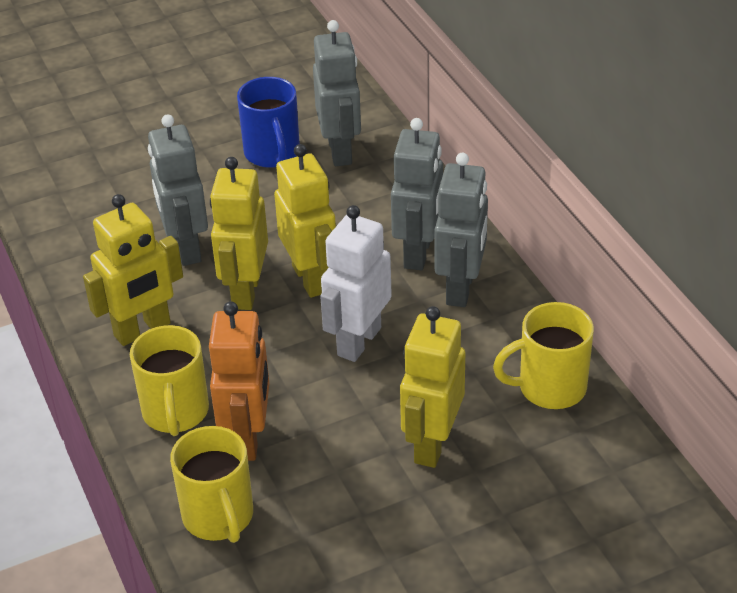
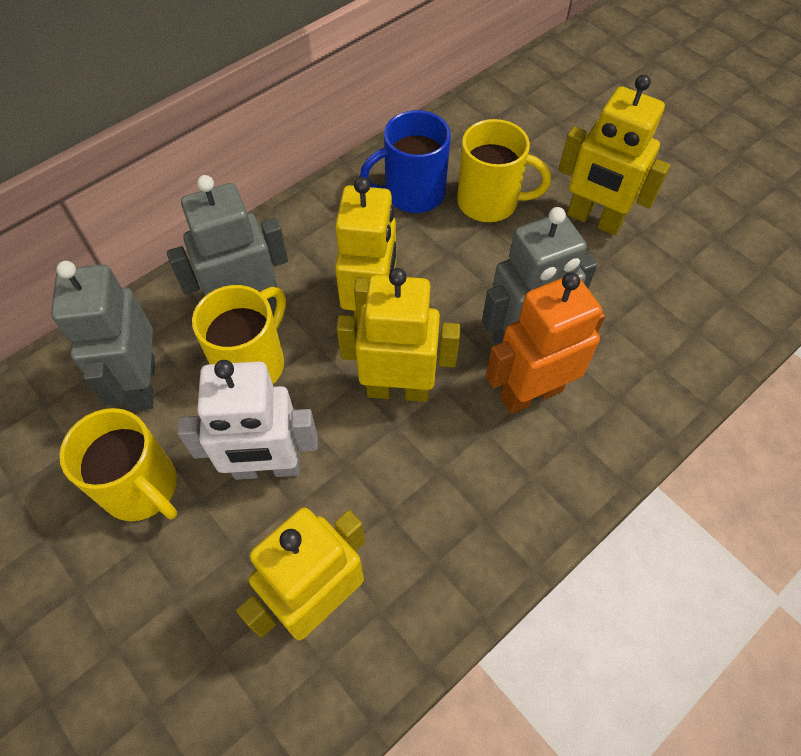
grey robot: 4 -> 3

